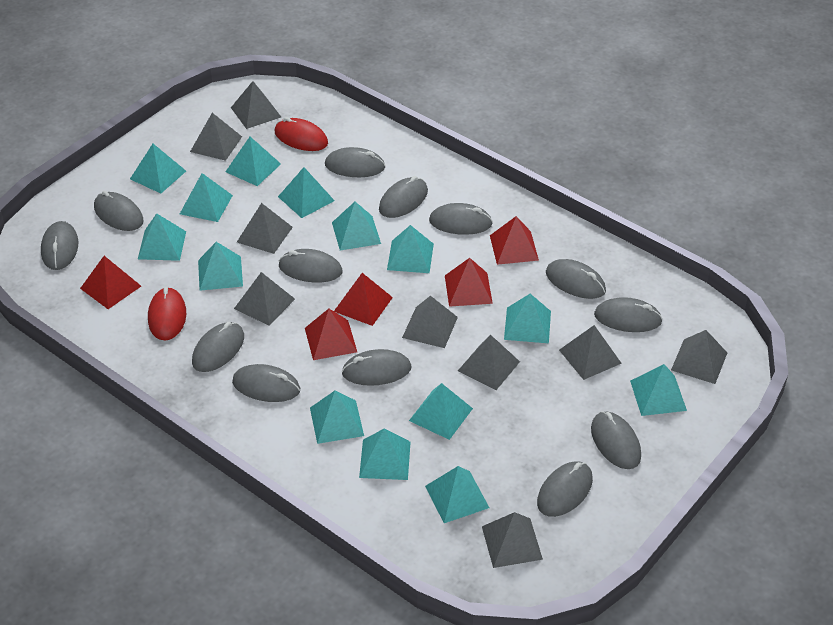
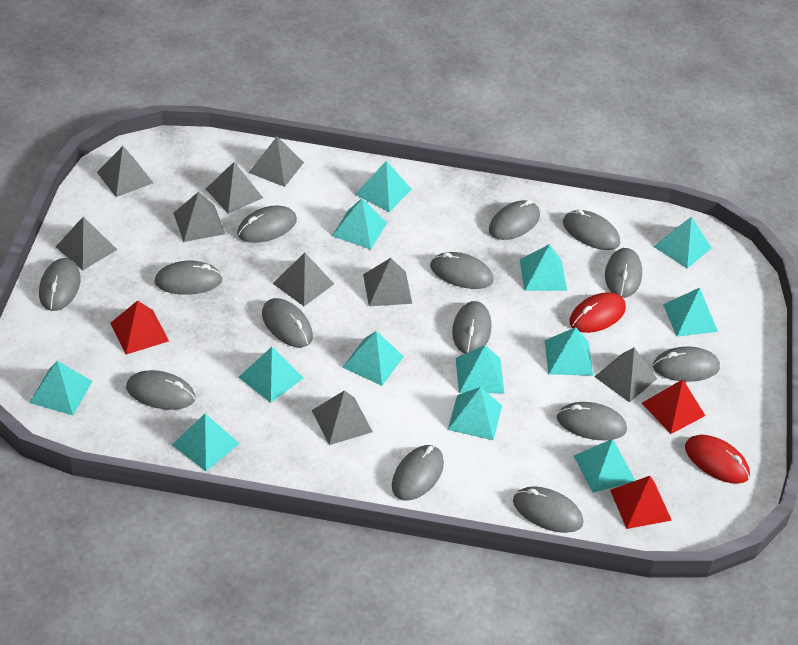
grey mouse: 13 -> 14
red pyramid: 5 -> 3
turquoise pyramid: 14 -> 13

